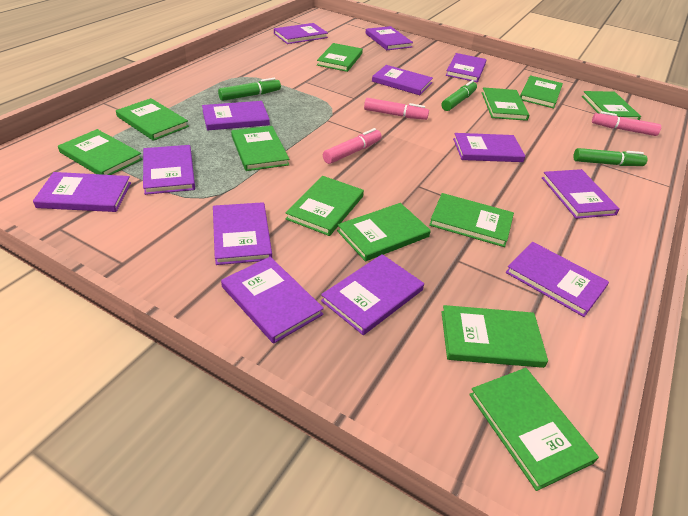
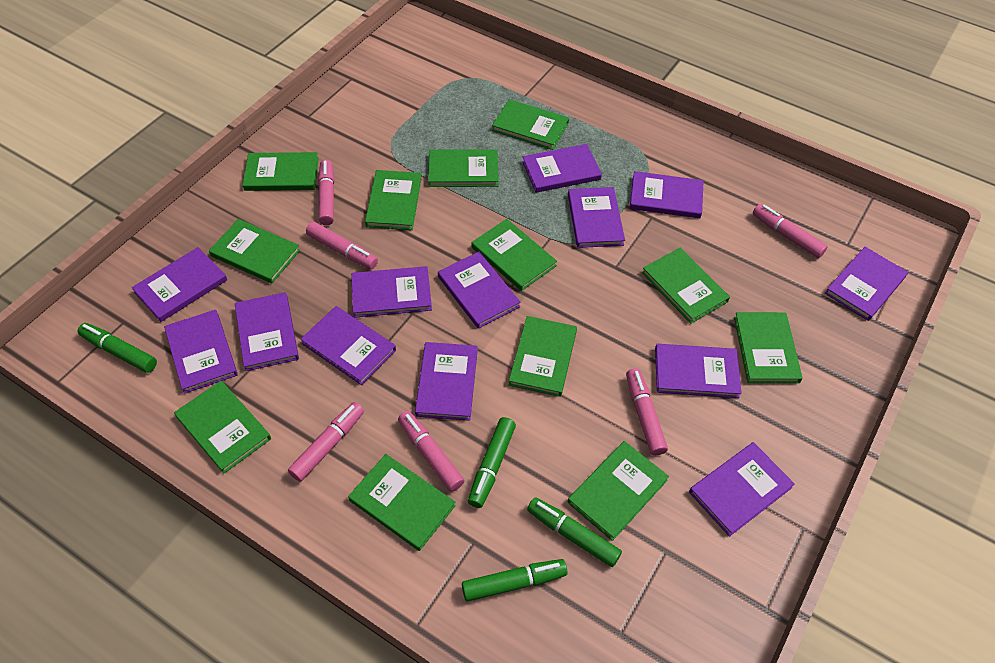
green marker: 3 -> 4
pink marker: 3 -> 6

